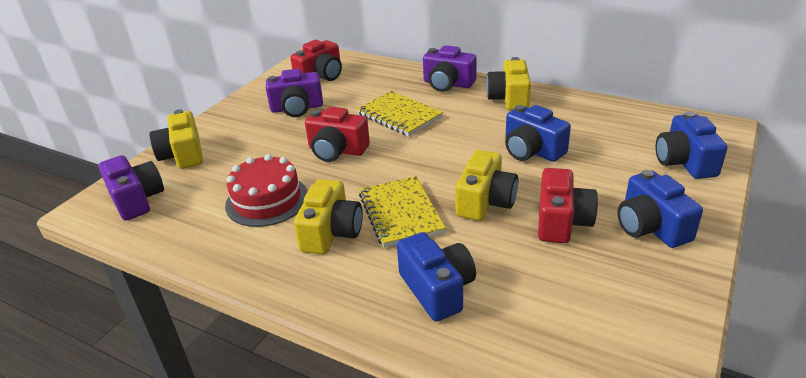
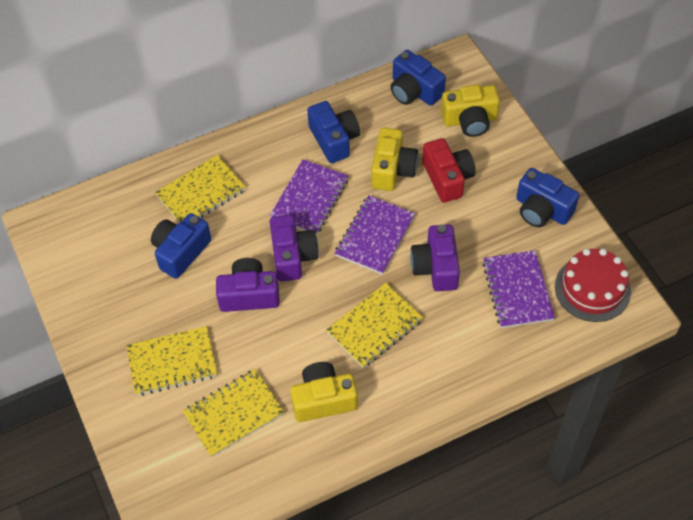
purple notebook: 0 -> 3
red camera: 3 -> 1
yellow camera: 4 -> 3
yellow notebook: 2 -> 4

